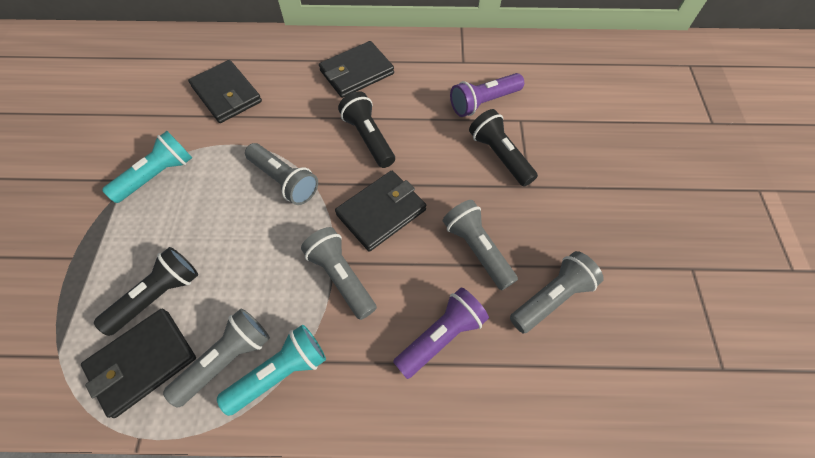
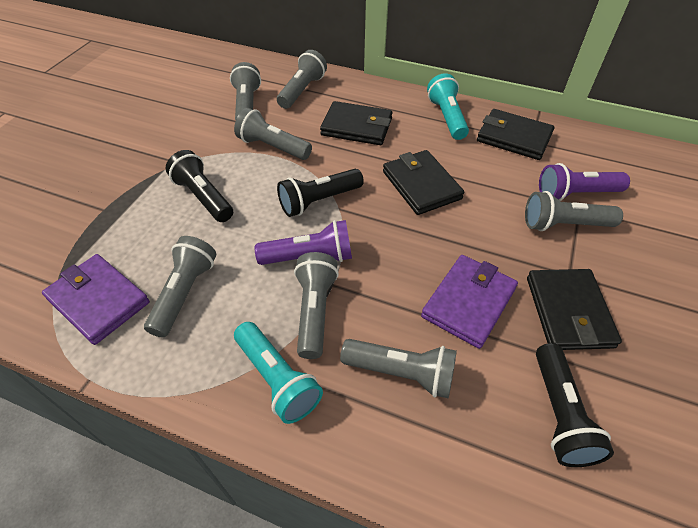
grey flashlight: 5 -> 7
purple wallet: 0 -> 2

